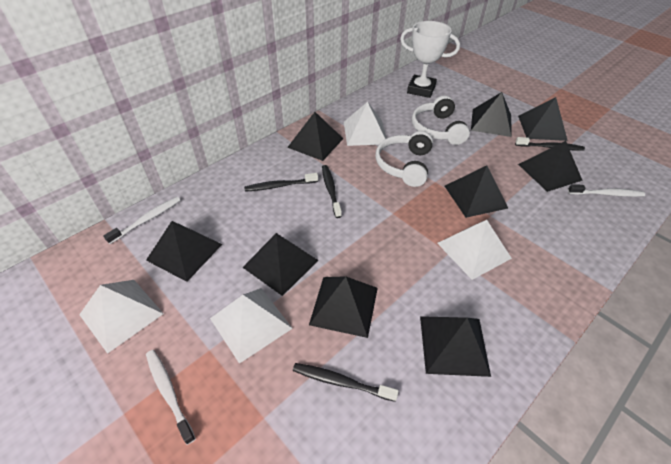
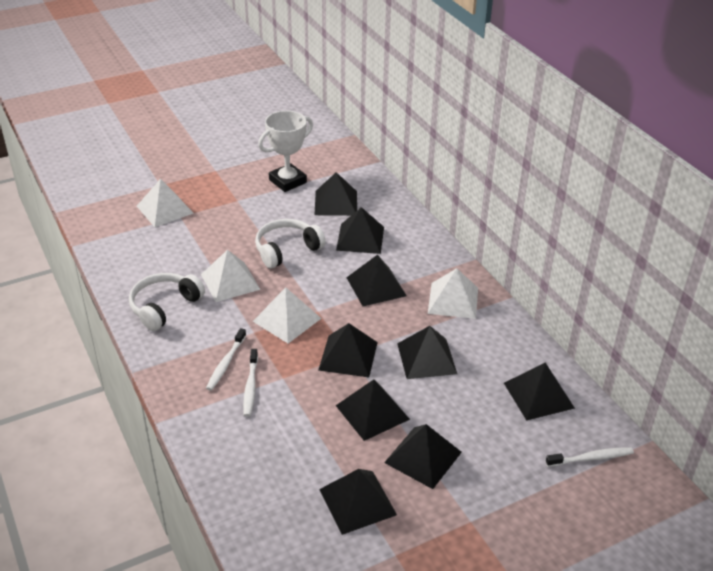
black toothbrush: 4 -> 0

